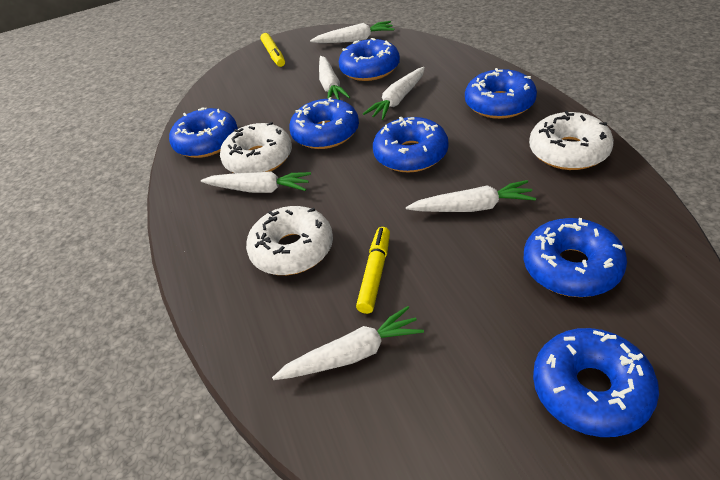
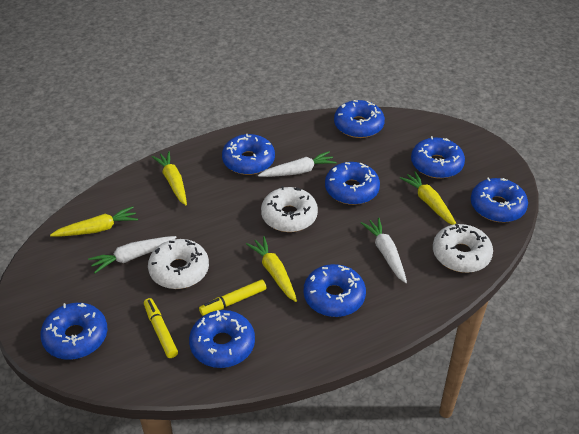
blue donut: 7 -> 8
white carrot: 6 -> 3
yellow carrot: 0 -> 4

